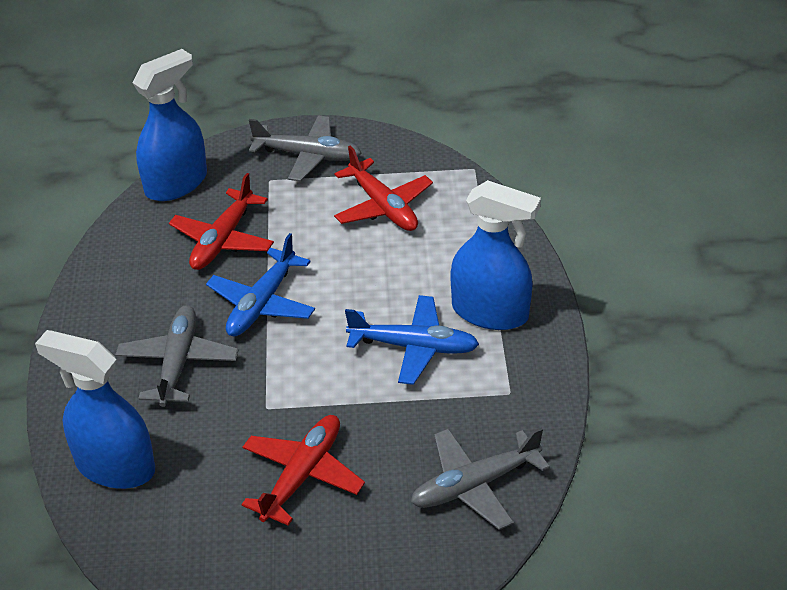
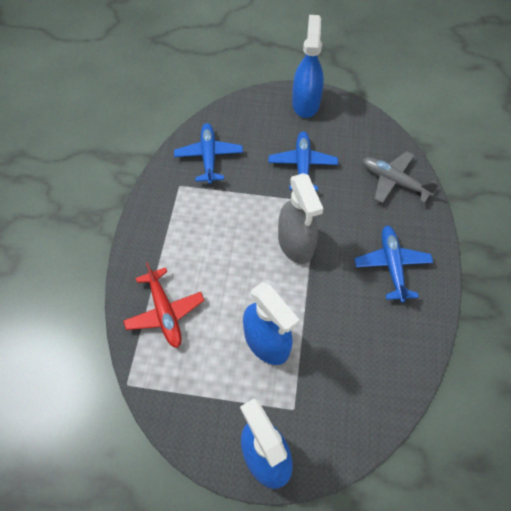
blue plane: 2 -> 3
grey plane: 3 -> 1
grey spray bottle: 0 -> 1
red plane: 3 -> 1

